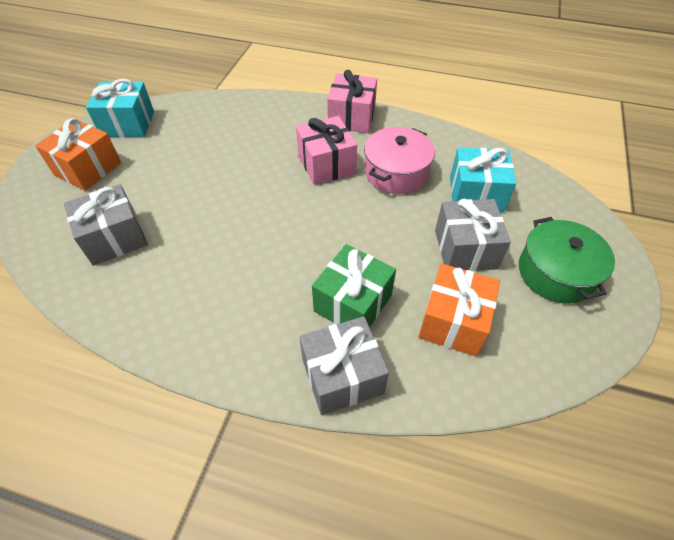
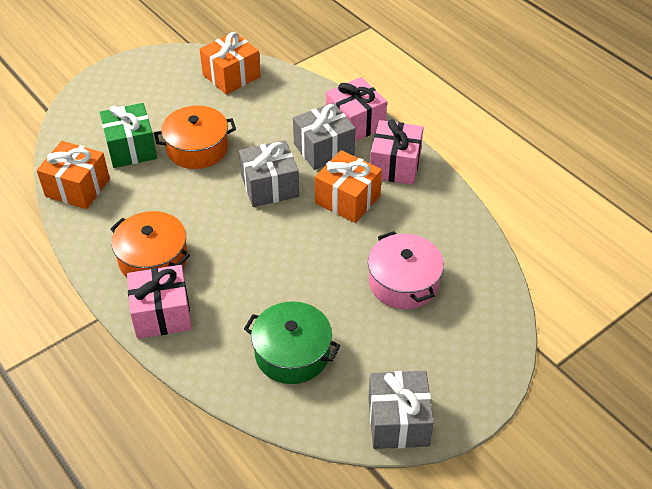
orange gift: 2 -> 3
orange pot: 0 -> 2
pink gift: 2 -> 3
turquoise gift: 2 -> 0

